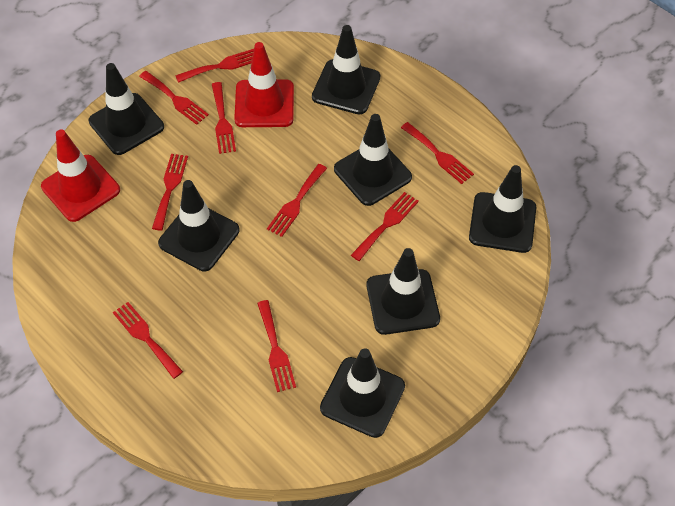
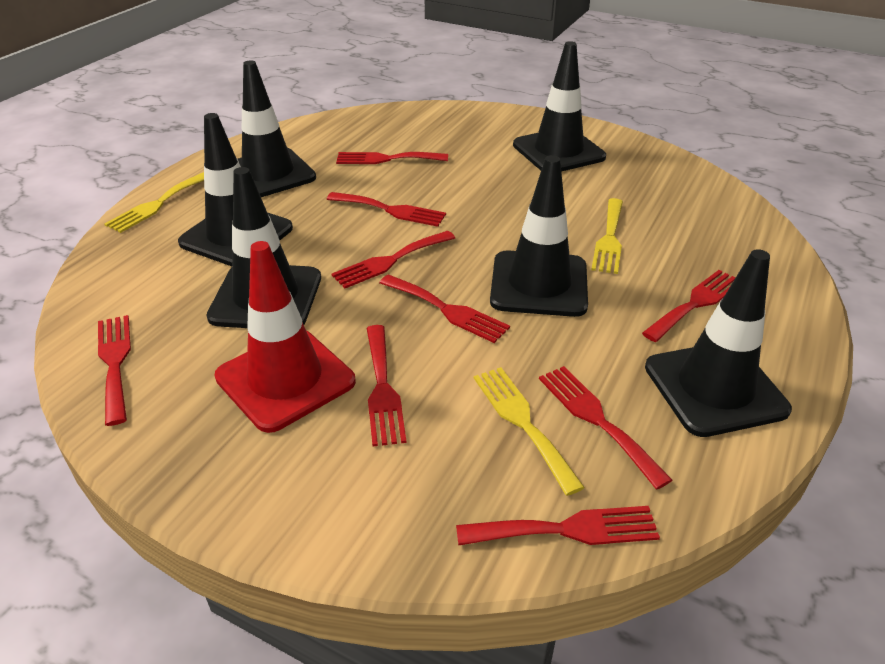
black traffic cone: 7 -> 6
red traffic cone: 2 -> 1
yellow fork: 0 -> 3

